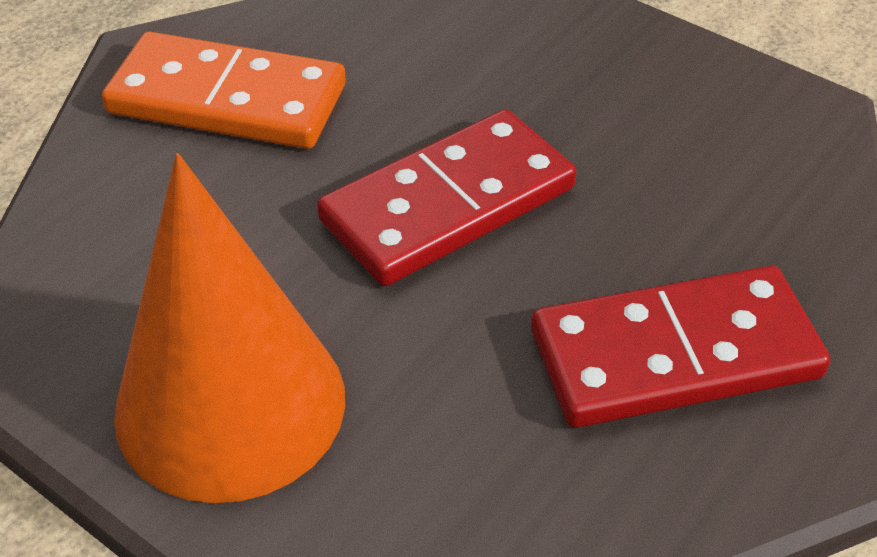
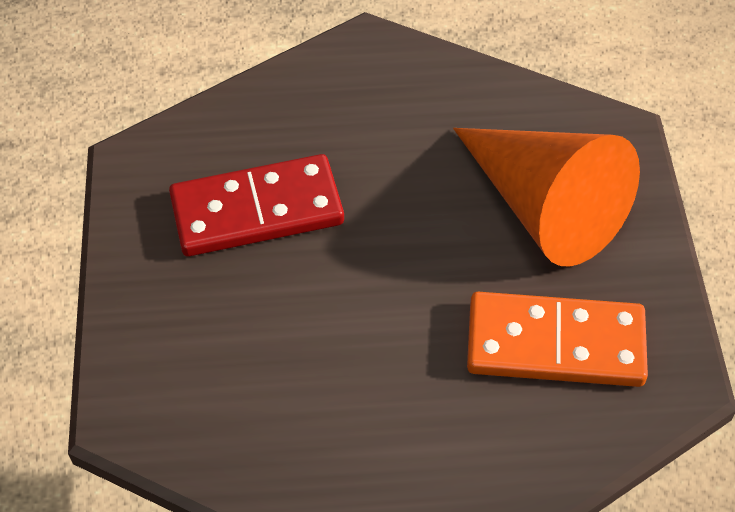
red domino: 2 -> 1

